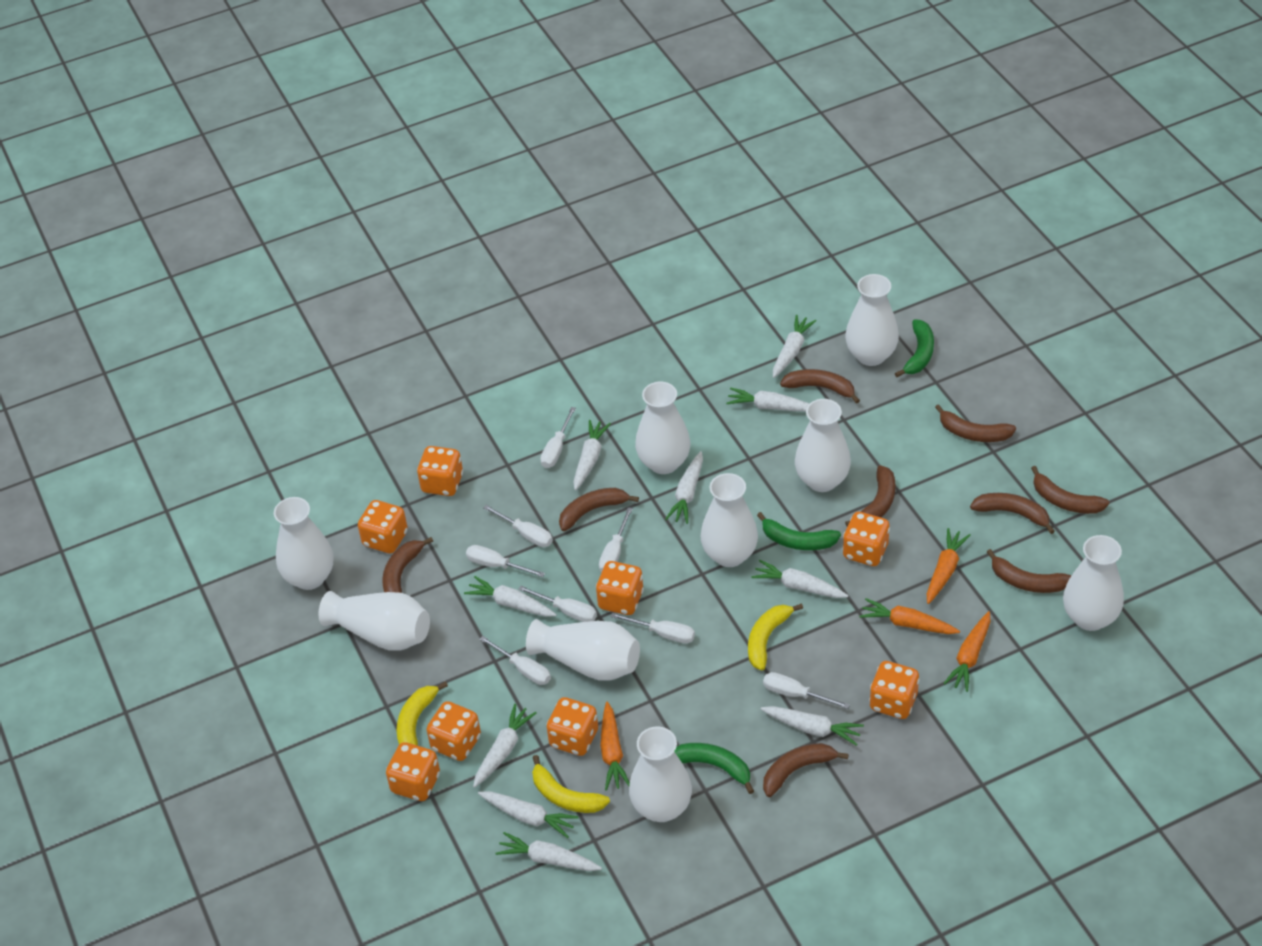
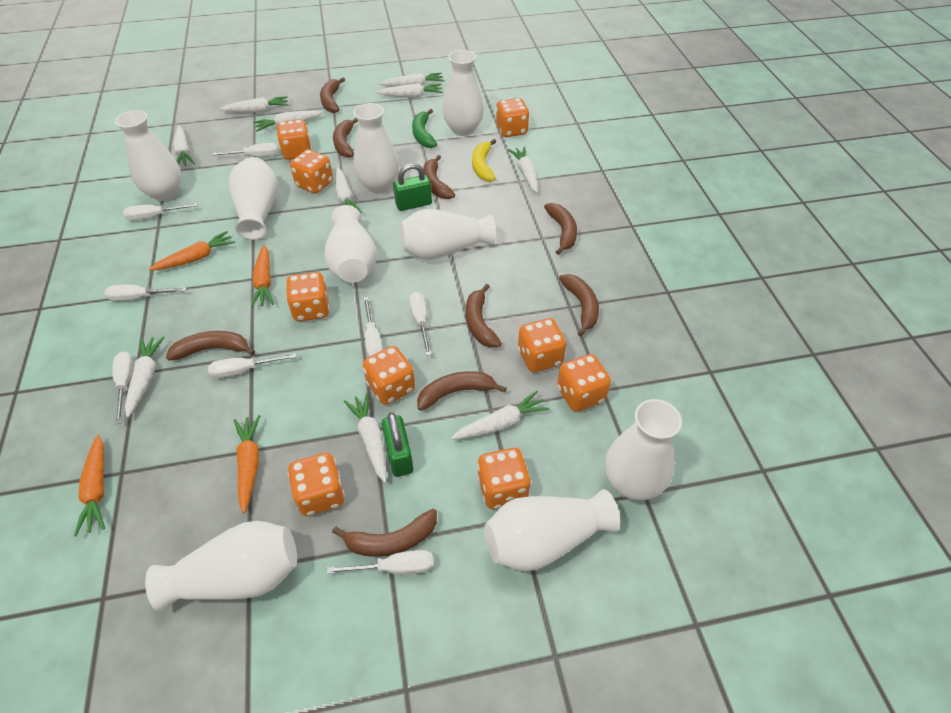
green banana: 3 -> 1
green padlock: 0 -> 2
orange dice: 8 -> 9
yellow banana: 3 -> 1

